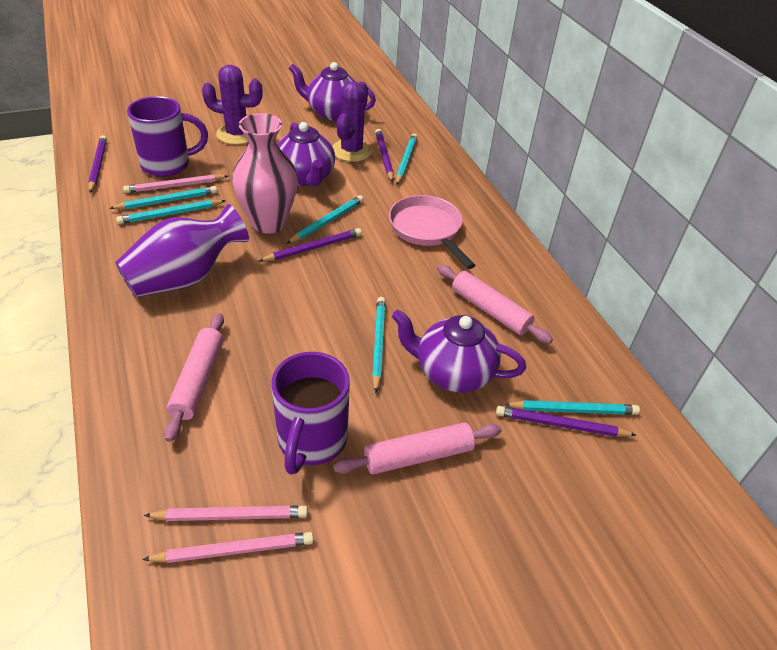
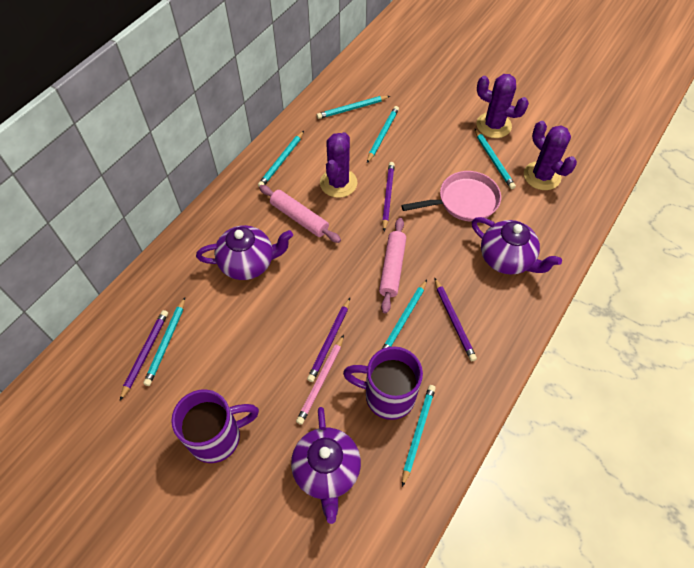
pink pencil: 3 -> 1
pink rolling pin: 3 -> 2
pink vase: 1 -> 0
purple cactus: 2 -> 3
purple vase: 1 -> 0
turquoise pencil: 6 -> 7

